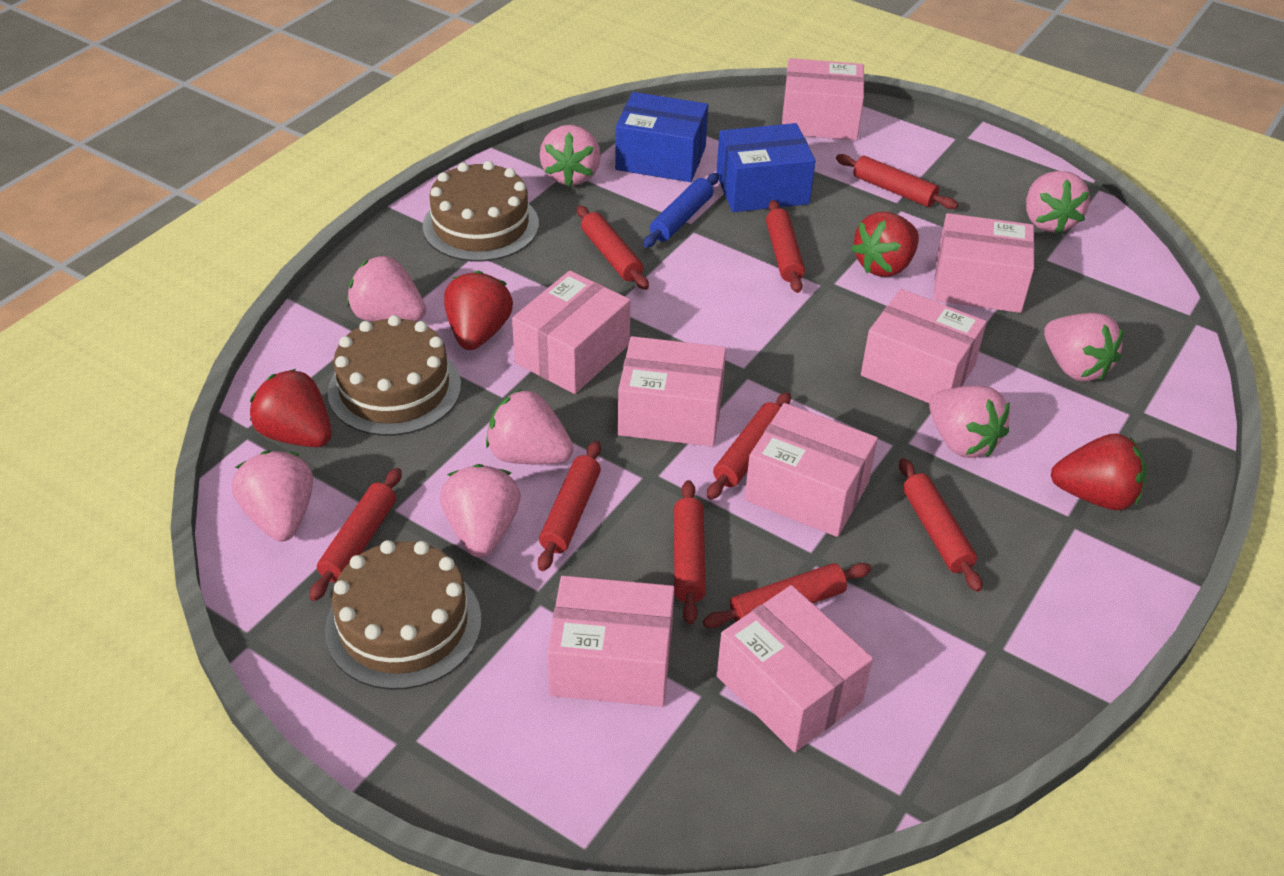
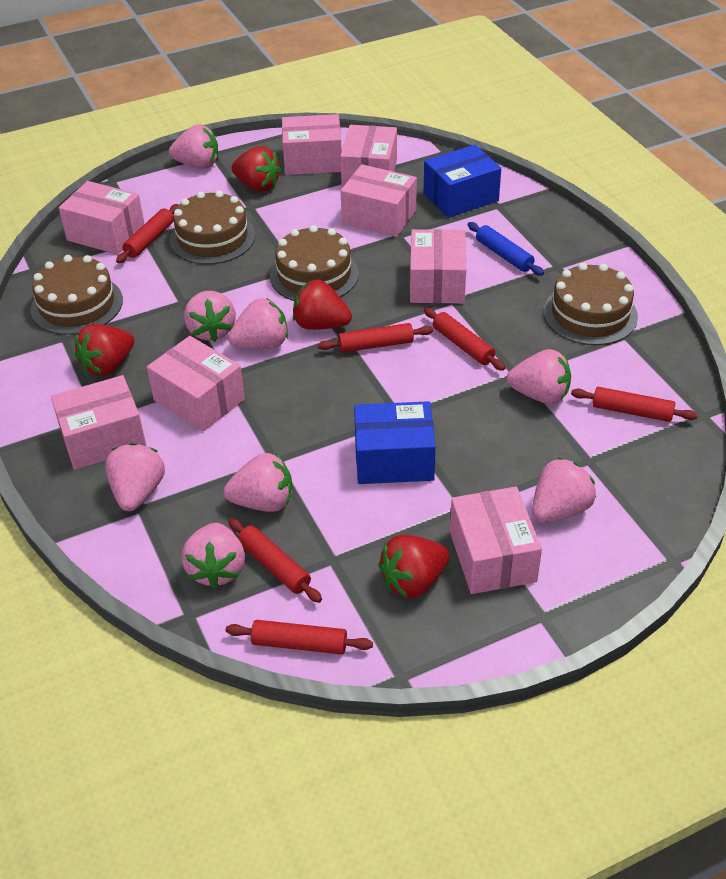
brown cake: 3 -> 4
red rolling pin: 9 -> 6

